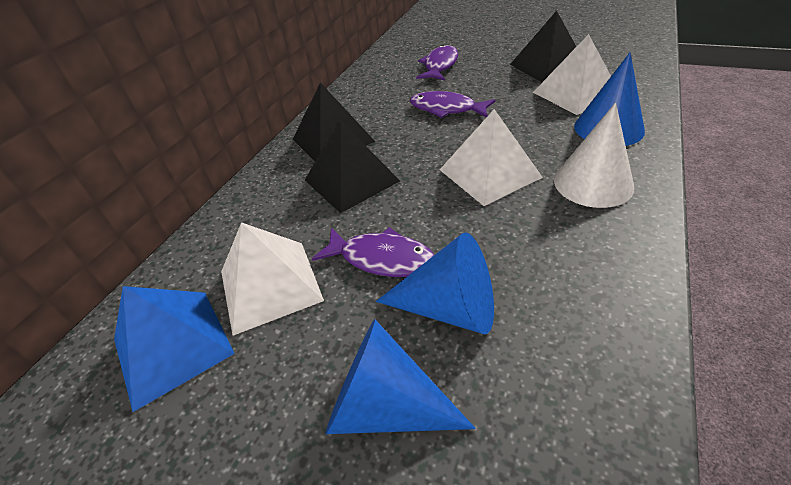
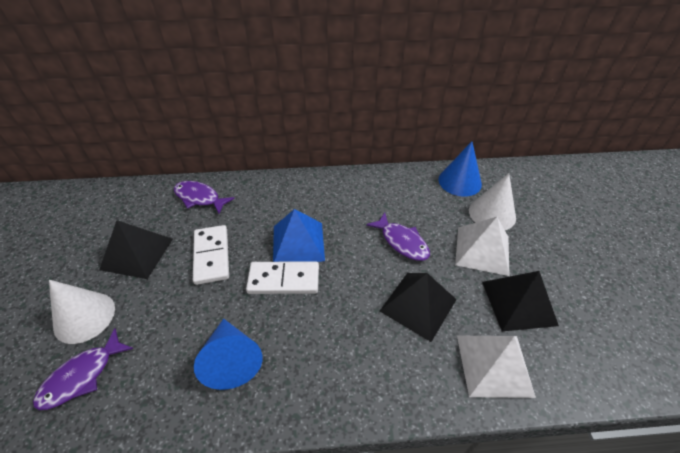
blue cone: 3 -> 2
white cone: 1 -> 2
white domino: 0 -> 2
white pyramid: 3 -> 2

